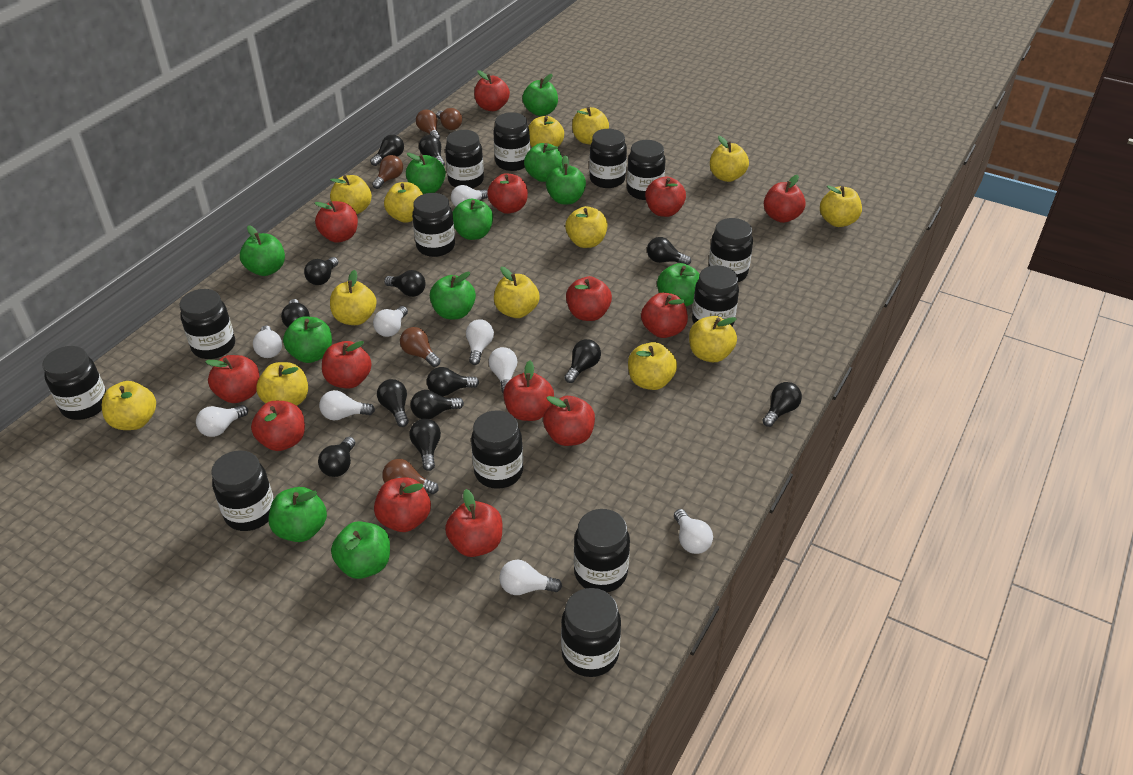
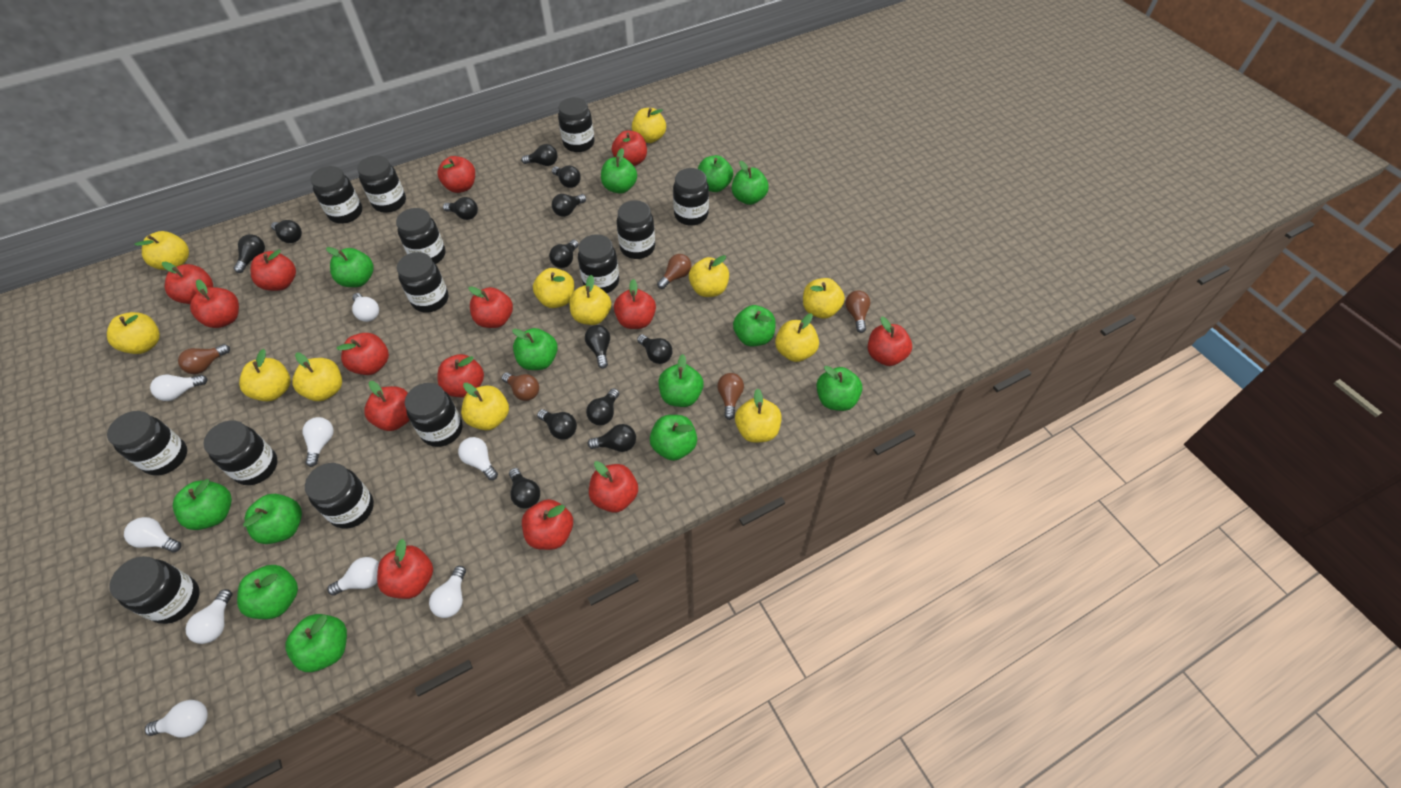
green apple: 11 -> 13
yellow apple: 13 -> 12

